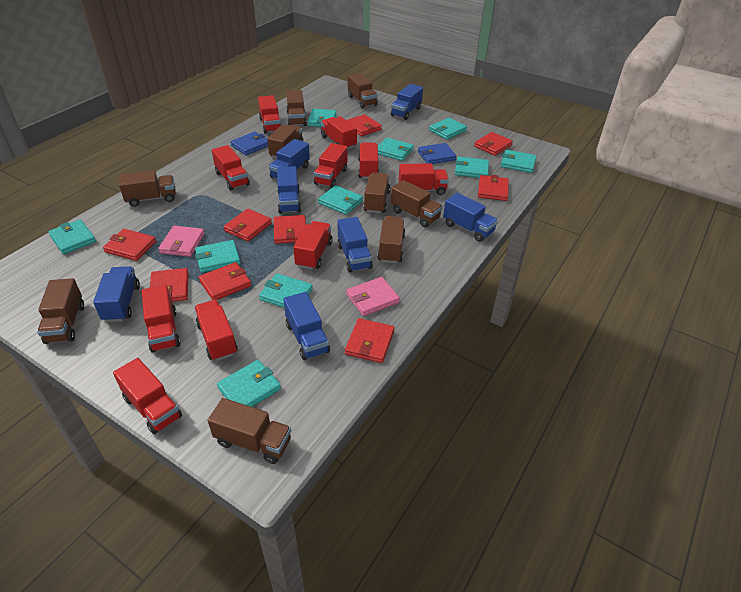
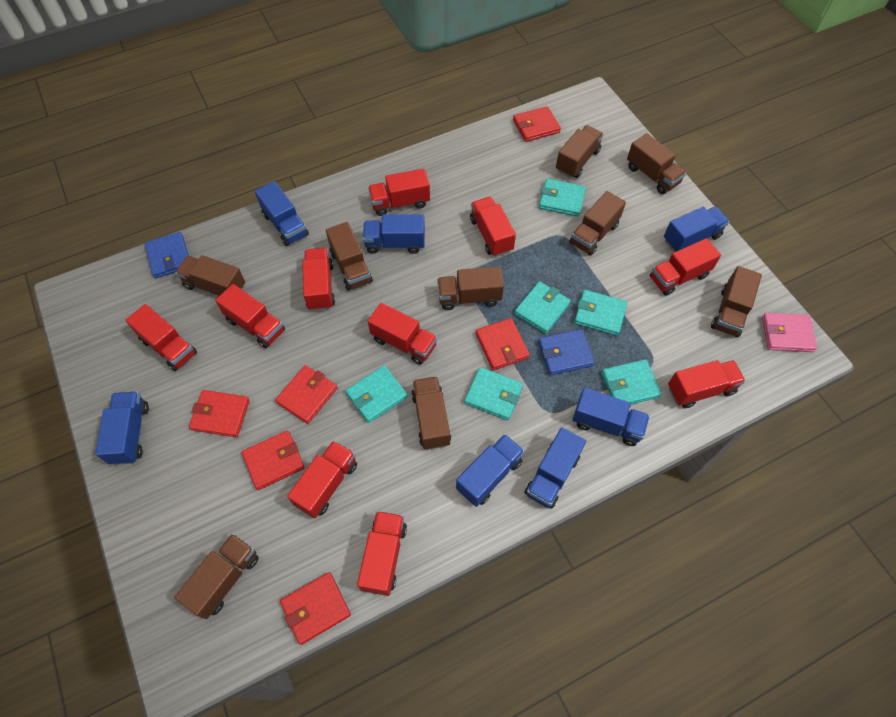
pink wallet: 2 -> 1
red wallet: 9 -> 6
turquoise wallet: 10 -> 6

